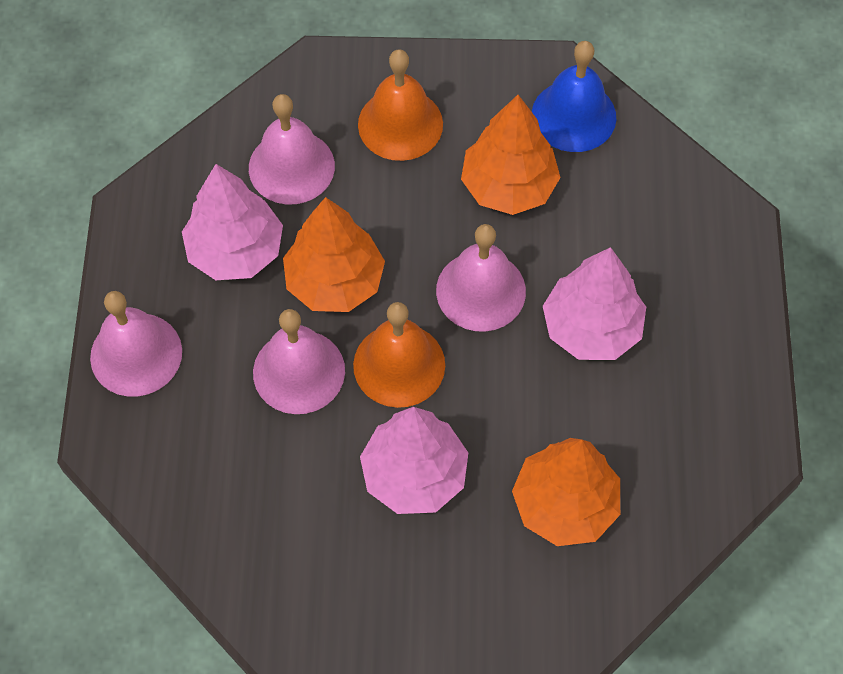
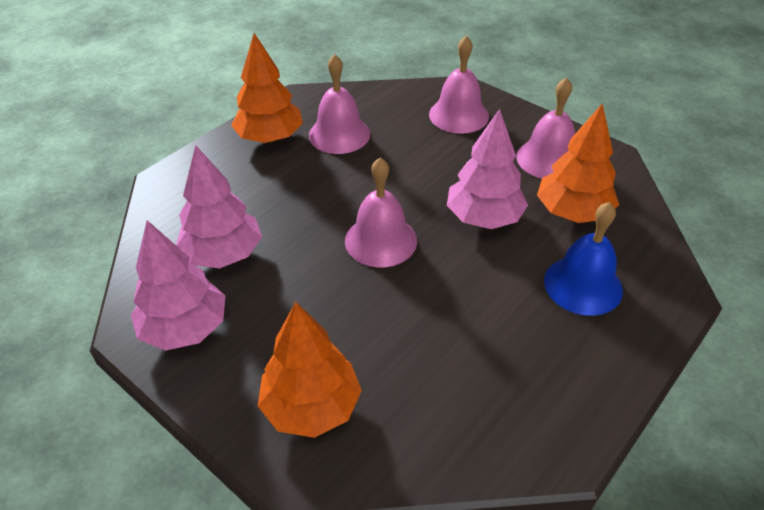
orange bell: 2 -> 0

